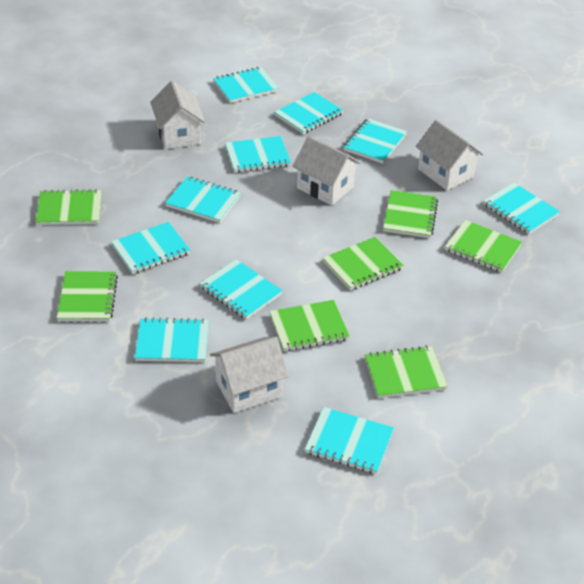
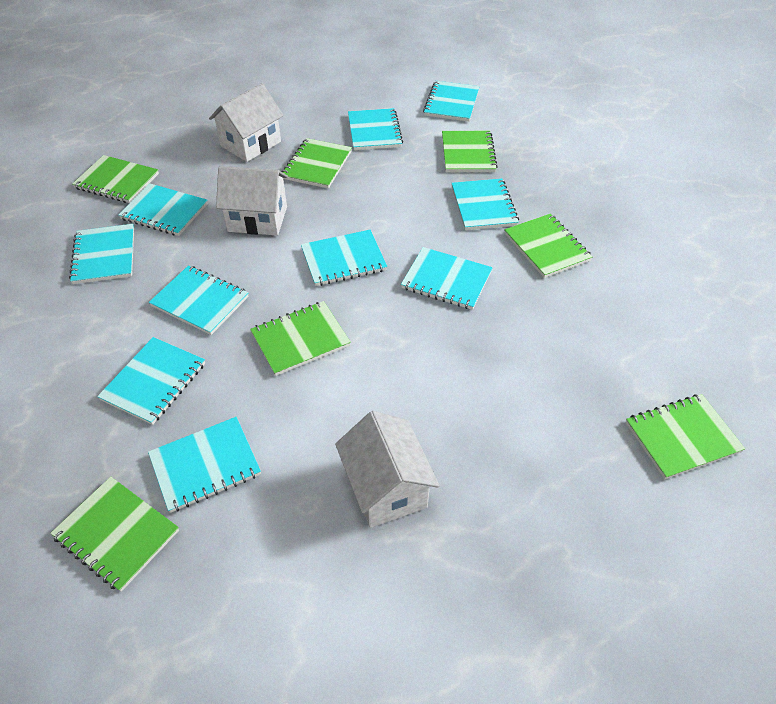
white house: 4 -> 3

